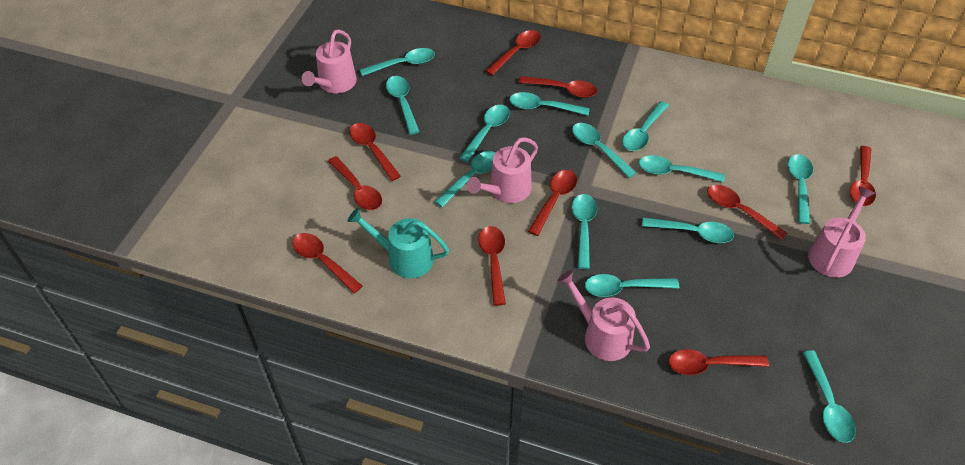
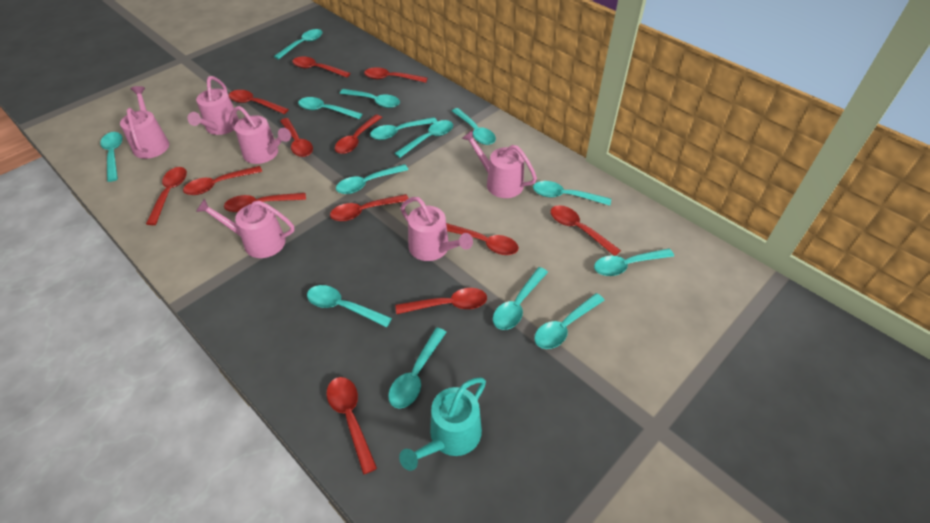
pink watering can: 4 -> 6
red spoon: 10 -> 13
turquoise spoon: 13 -> 14

